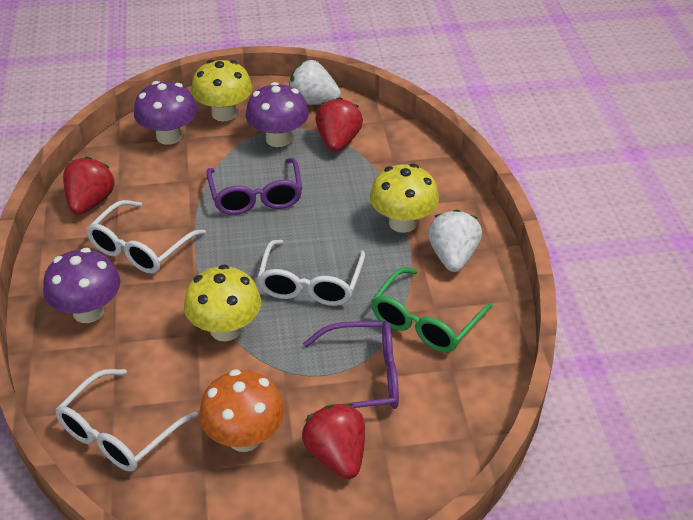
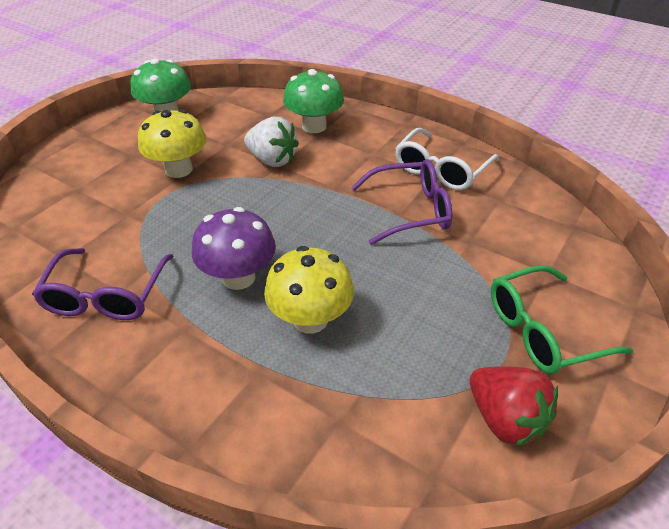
green mushroom: 0 -> 2
orange mushroom: 1 -> 0
purple mushroom: 3 -> 1
red strawberry: 3 -> 1
white glasses: 3 -> 1
white strawberry: 2 -> 1
yellow mushroom: 3 -> 2

